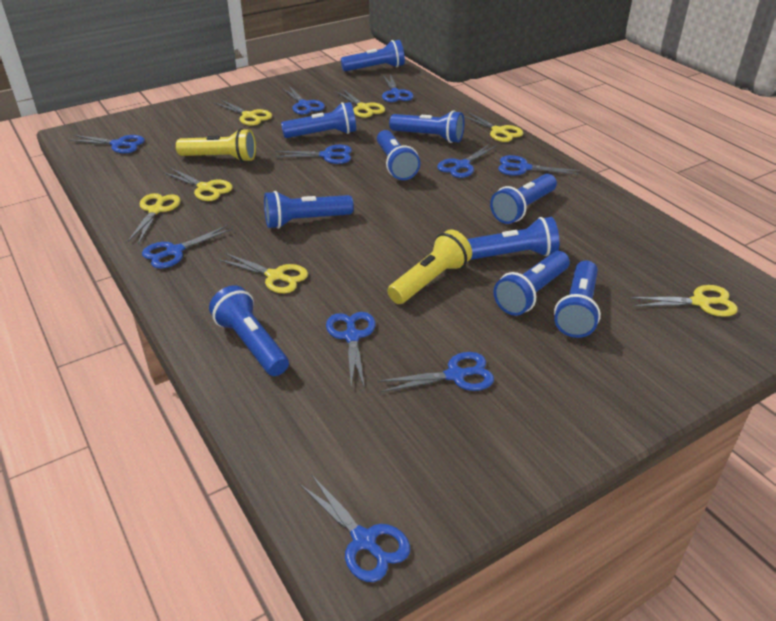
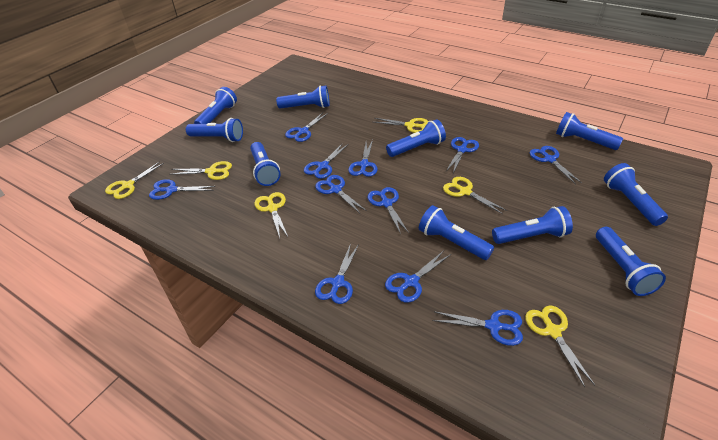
blue scissors: 10 -> 11
yellow flashlight: 2 -> 0
yellow scissors: 7 -> 6

